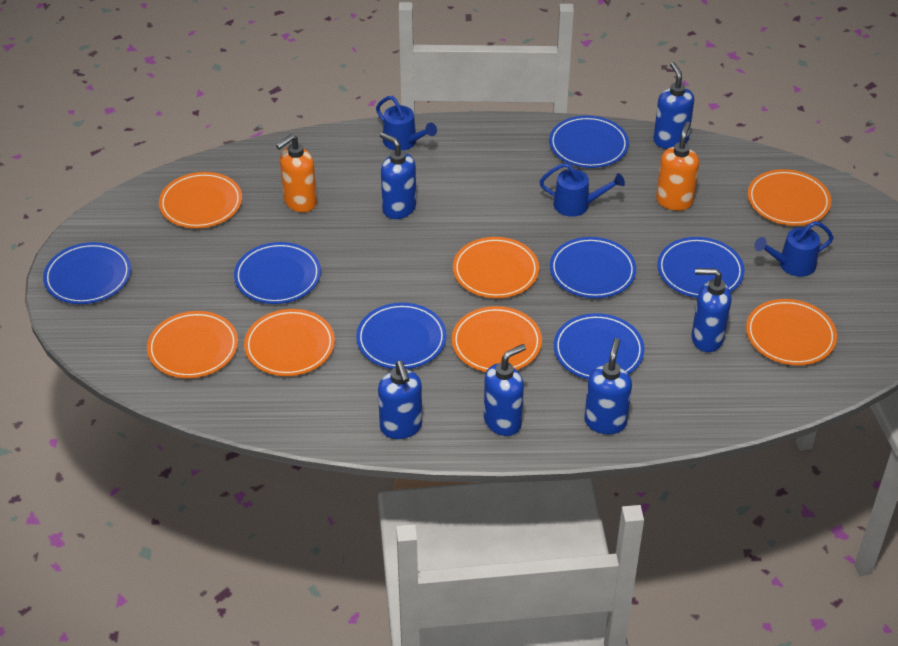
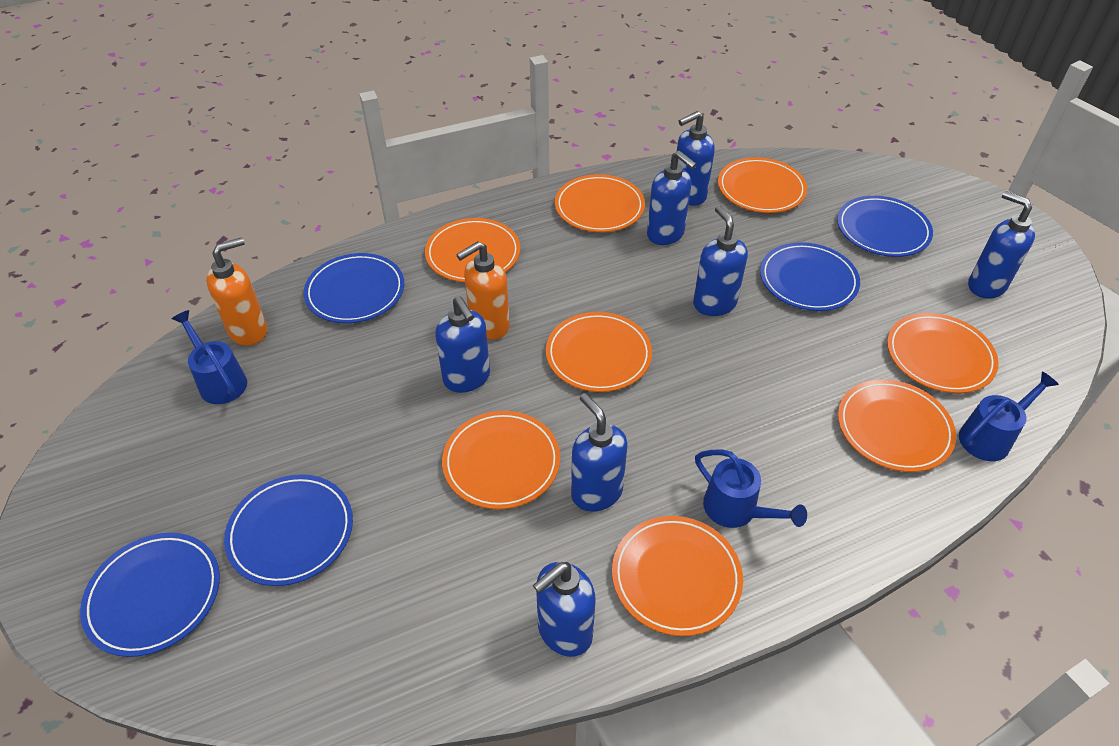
blue plate: 7 -> 5
blue soap dispenser: 6 -> 7
orange plate: 7 -> 8

